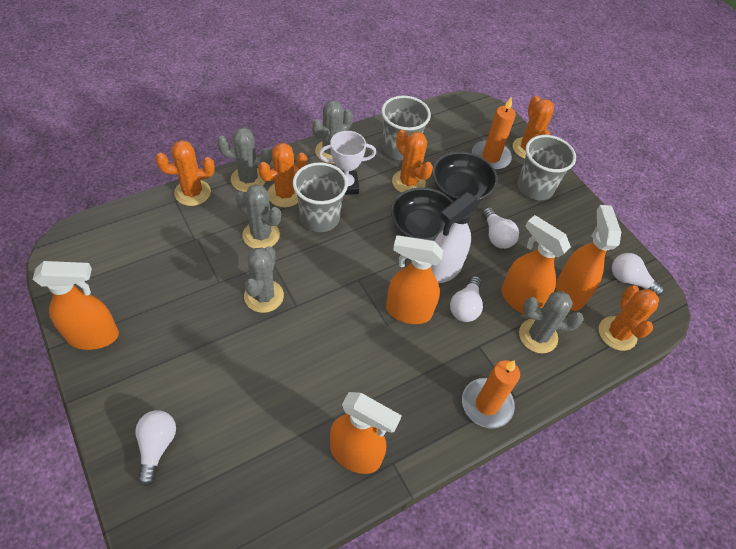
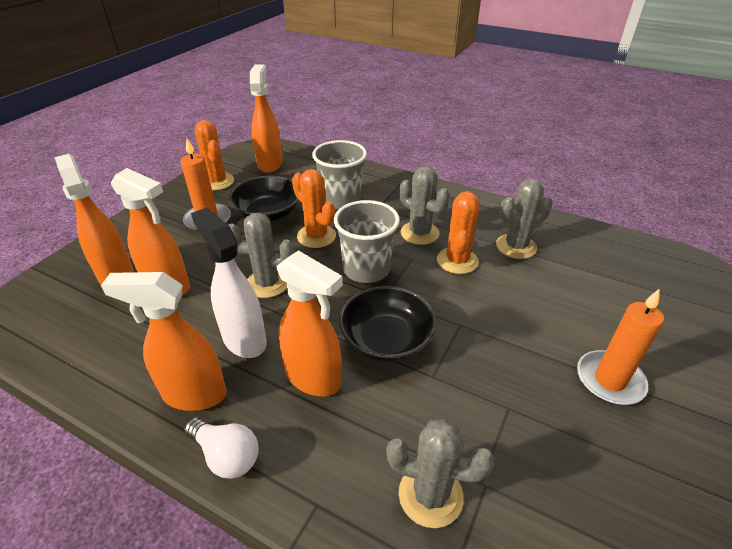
grey cactus: 5 -> 4
grey cup: 3 -> 2
orange cactus: 5 -> 3
white light bulb: 4 -> 1
white trophy: 1 -> 0

